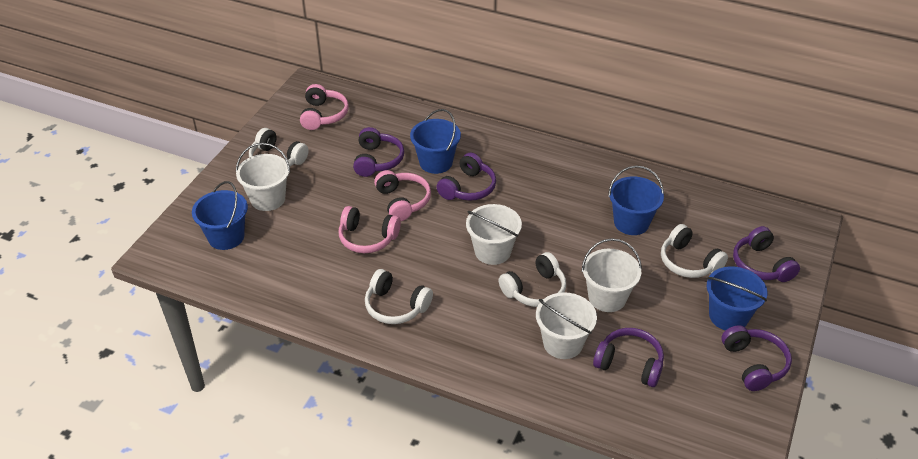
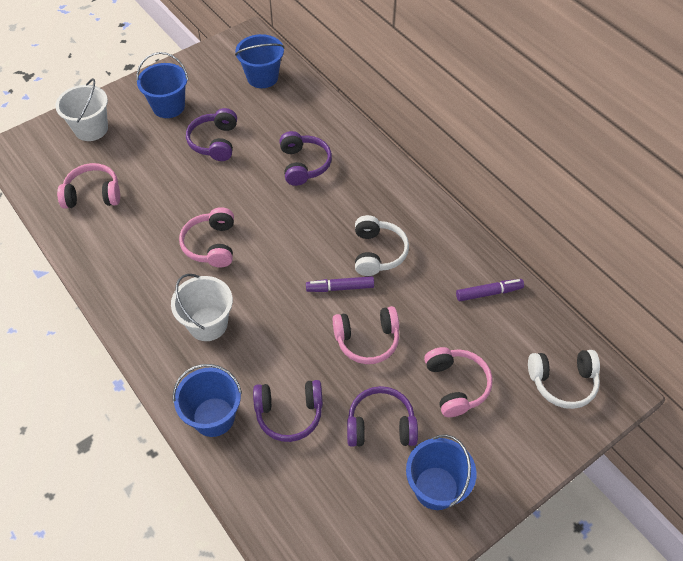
pink headphones: 3 -> 4
purple headphones: 5 -> 4
purple marker: 0 -> 2
white bucket: 4 -> 2
white headphones: 4 -> 2

